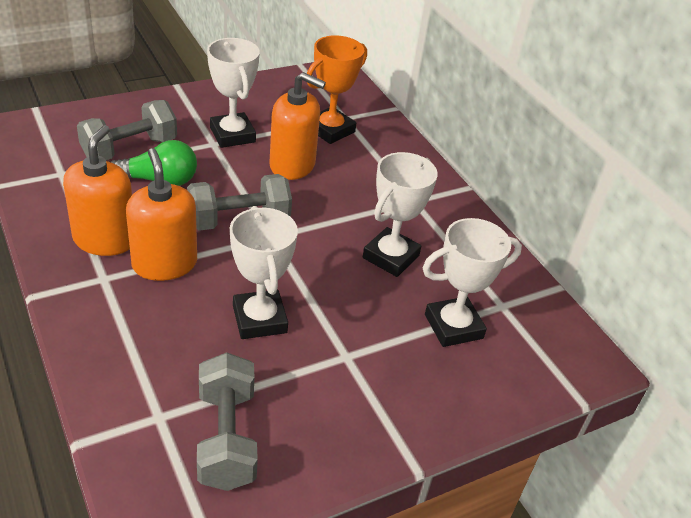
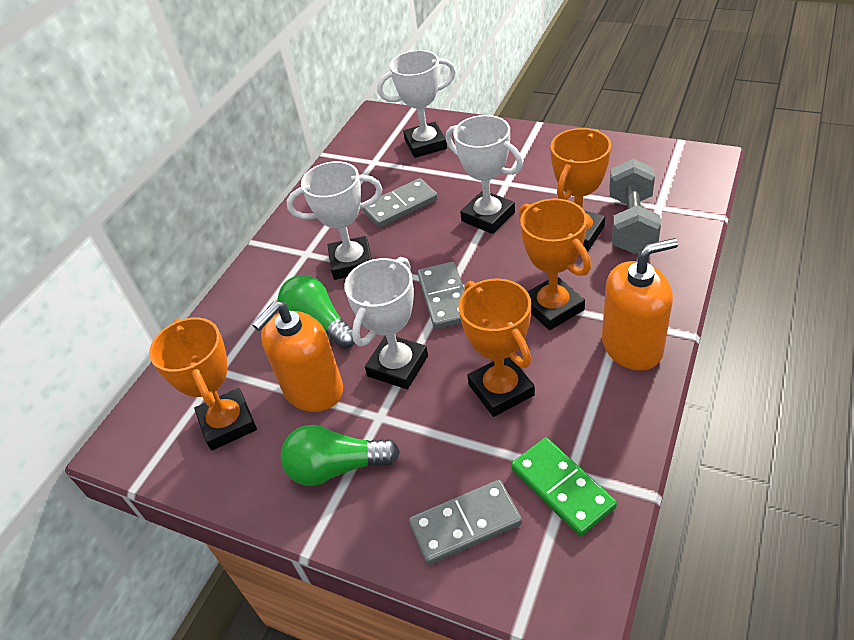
green domino: 0 -> 1
green light bulb: 1 -> 2
grey domino: 0 -> 3
grey dumbbell: 3 -> 1
orange soap dispenser: 3 -> 2
orange trophy: 1 -> 4

